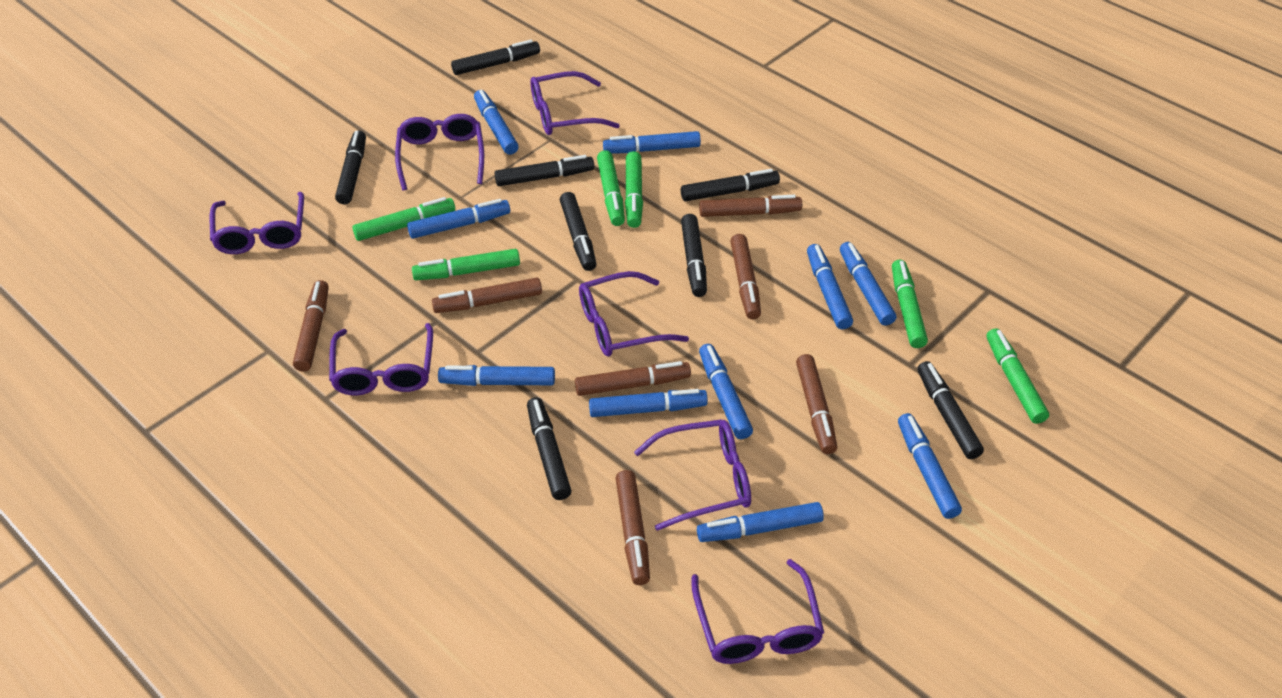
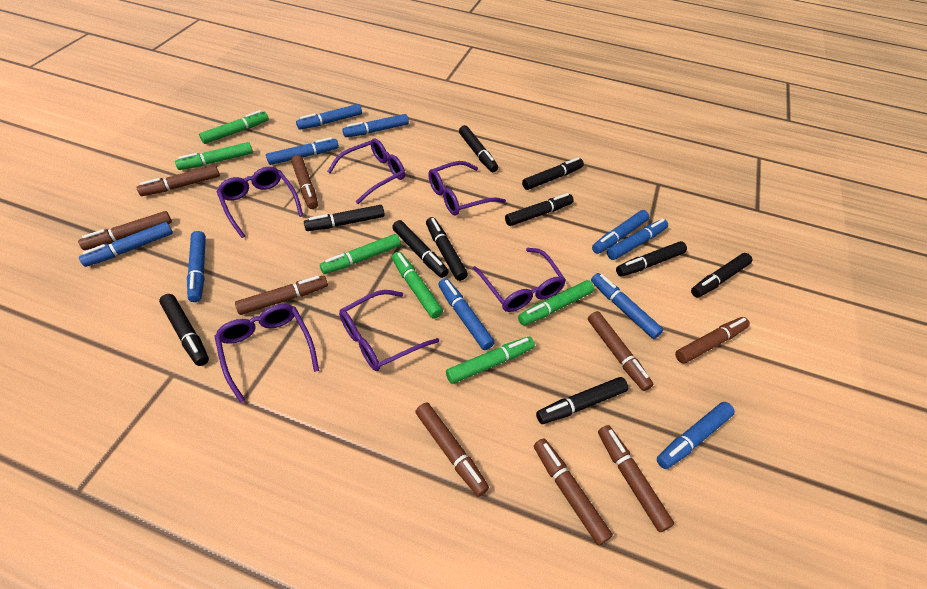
black marker: 8 -> 10
brown marker: 7 -> 9
purple glasses: 7 -> 6

